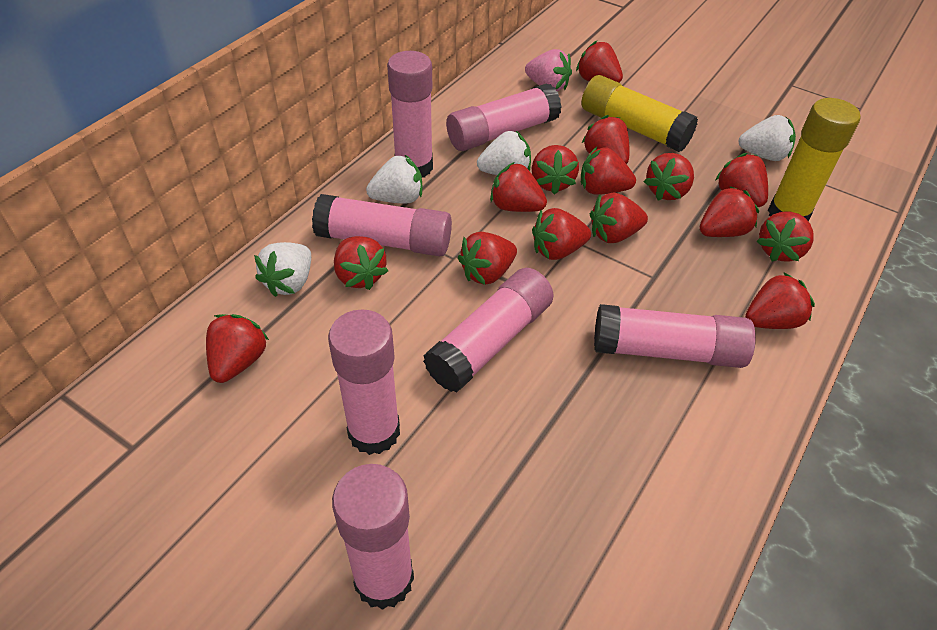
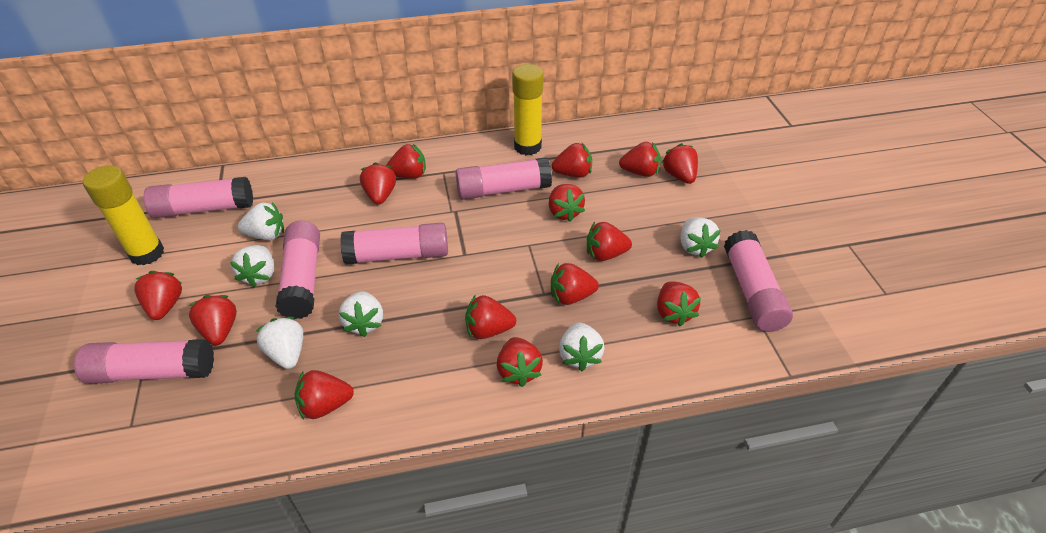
pink glue stick: 7 -> 6
pink strawberry: 1 -> 0
red strawberry: 15 -> 14
white strawberry: 4 -> 6

